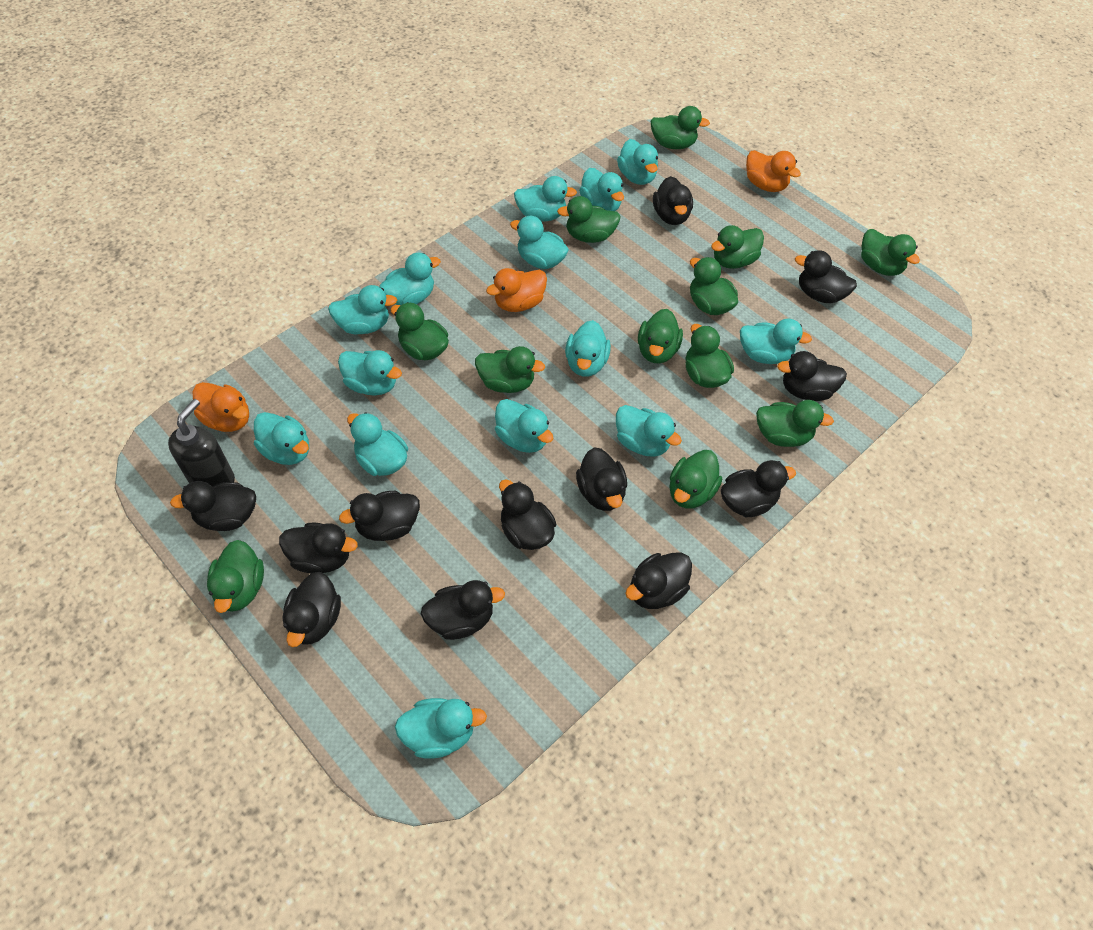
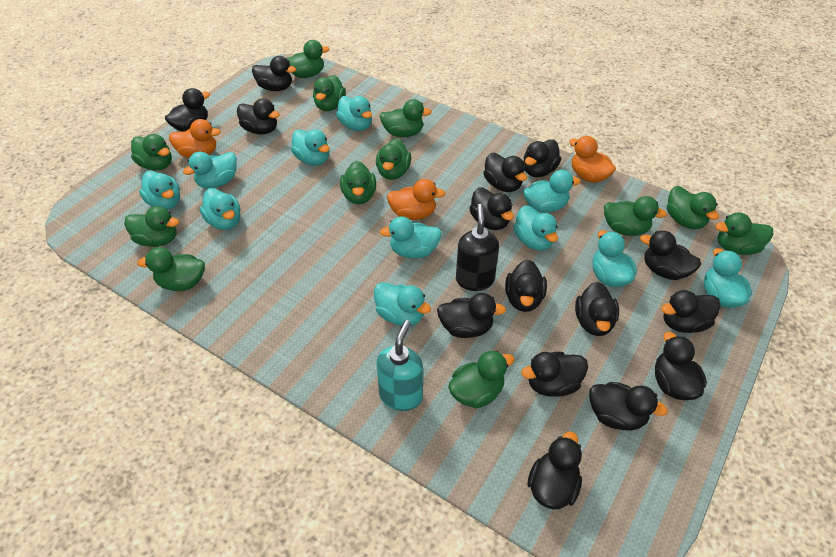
black duck: 12 -> 15
turquoise duck: 14 -> 11
turquoise soap dispenser: 0 -> 1

